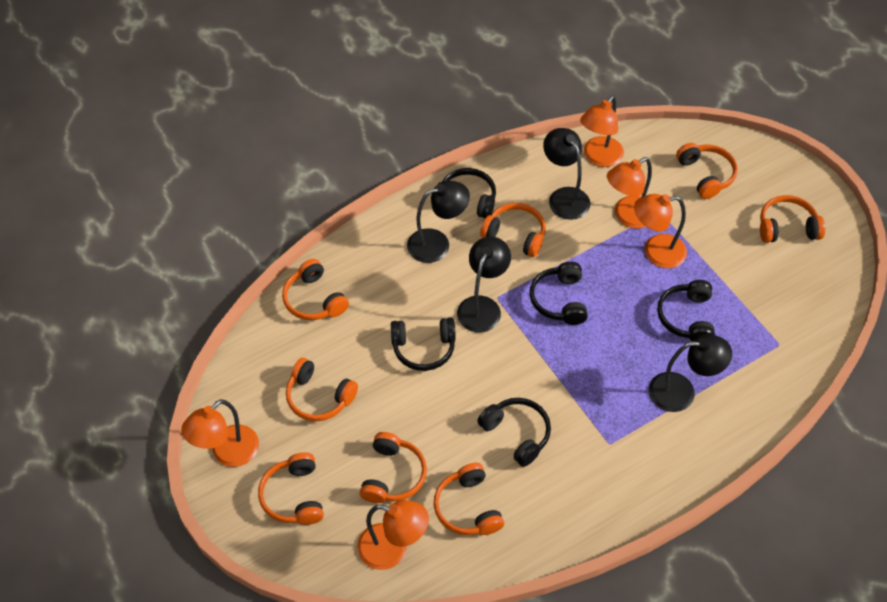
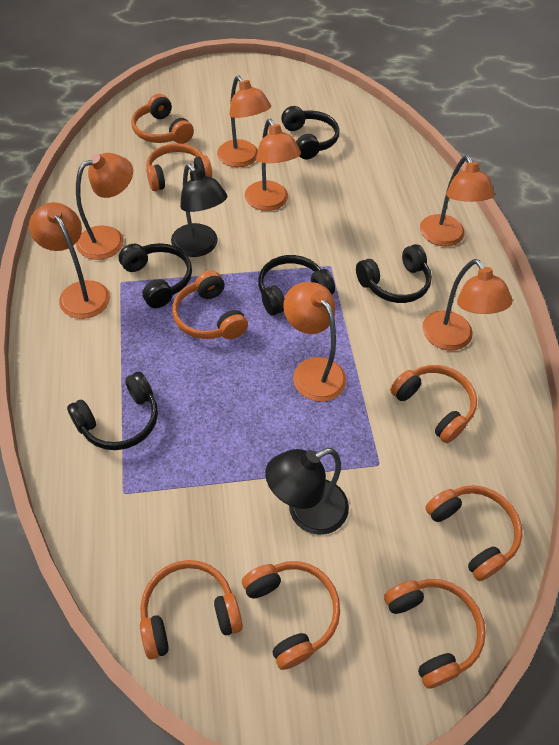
black lamp: 4 -> 2
orange lamp: 5 -> 7

